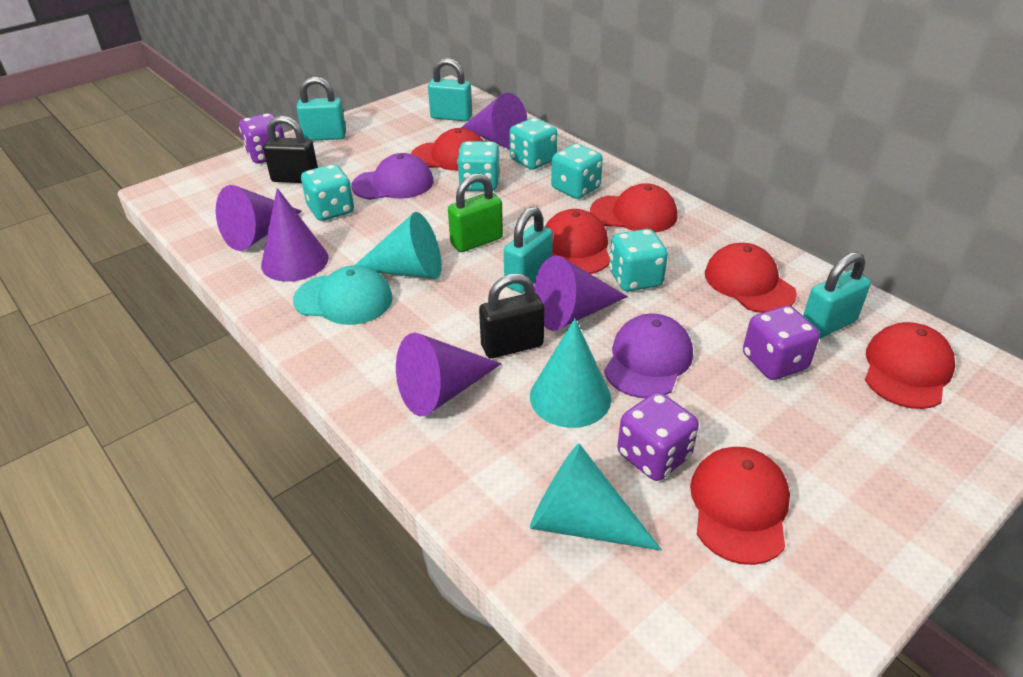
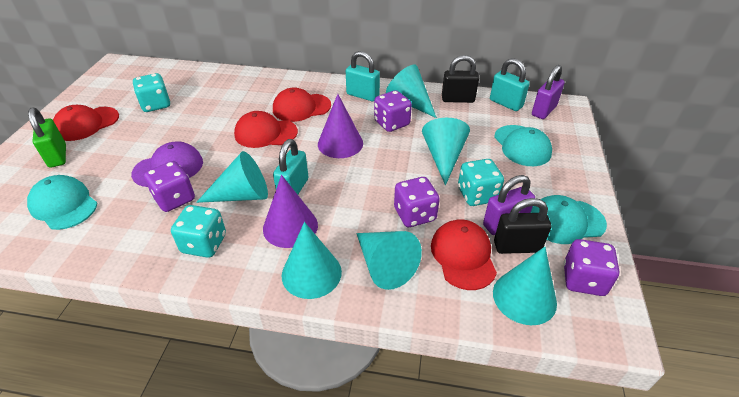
purple cap: 2 -> 1
purple cone: 5 -> 2
purple dice: 3 -> 4
purple padlock: 0 -> 2
red cap: 6 -> 4
turquoise cap: 1 -> 3
turquoise cone: 3 -> 6
turquoise dice: 5 -> 3
turquoise padlock: 4 -> 3

